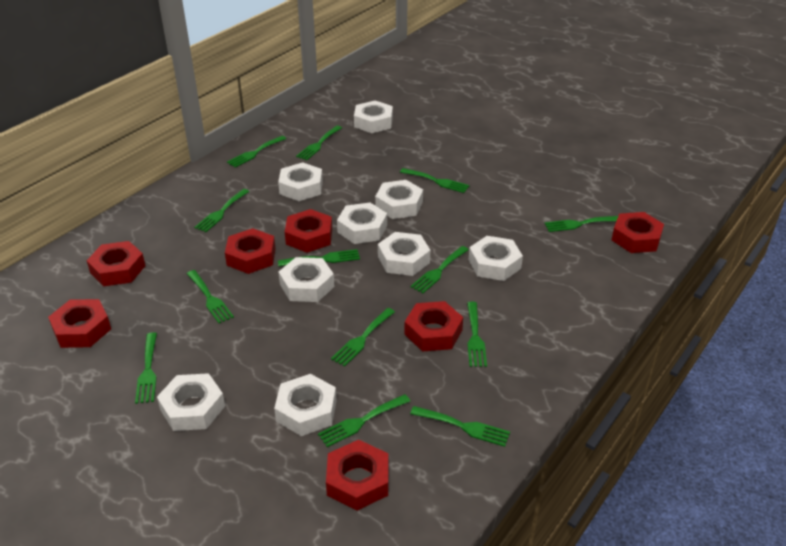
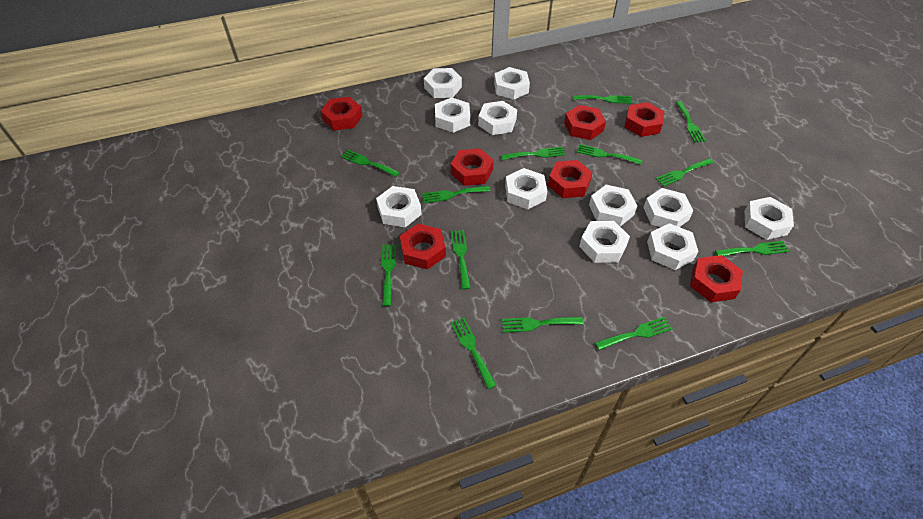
white nut: 9 -> 11

